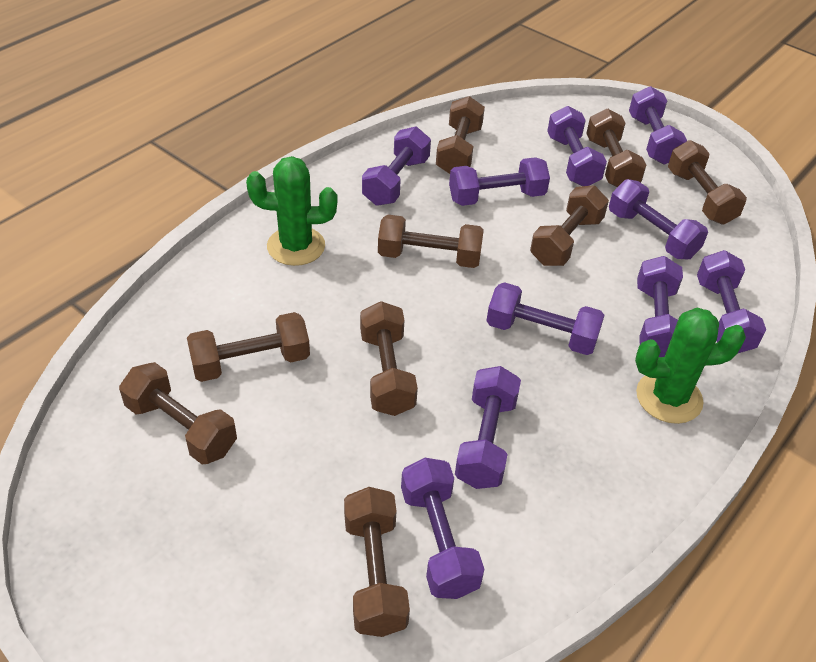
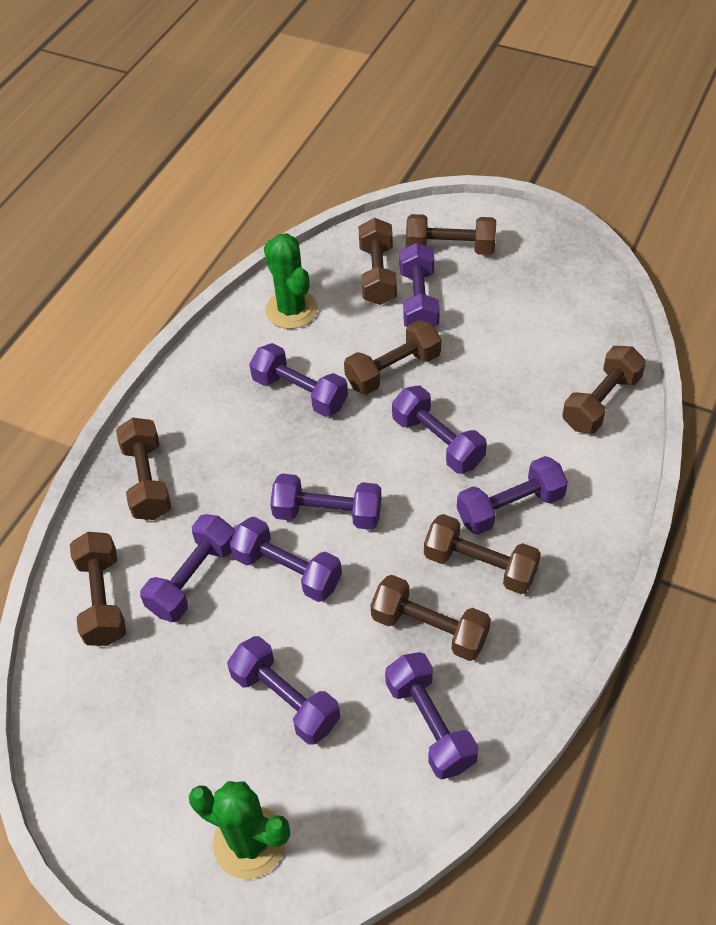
brown dumbbell: 9 -> 8
purple dumbbell: 10 -> 9

